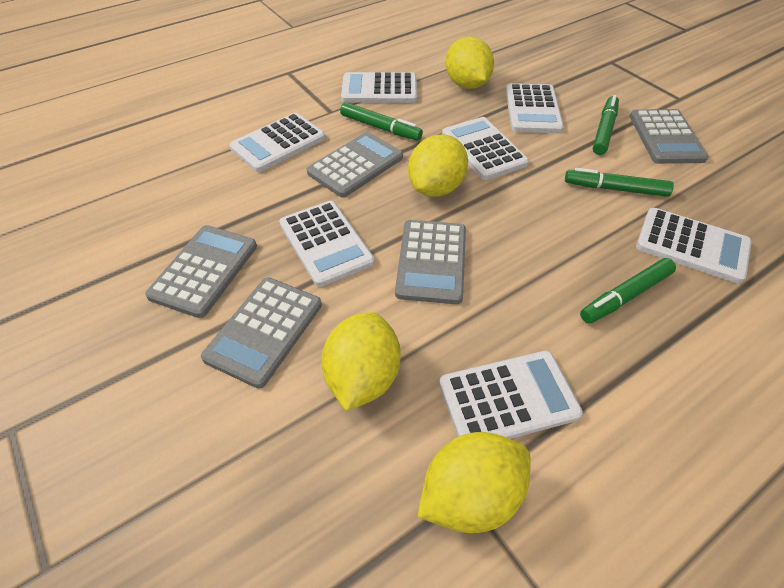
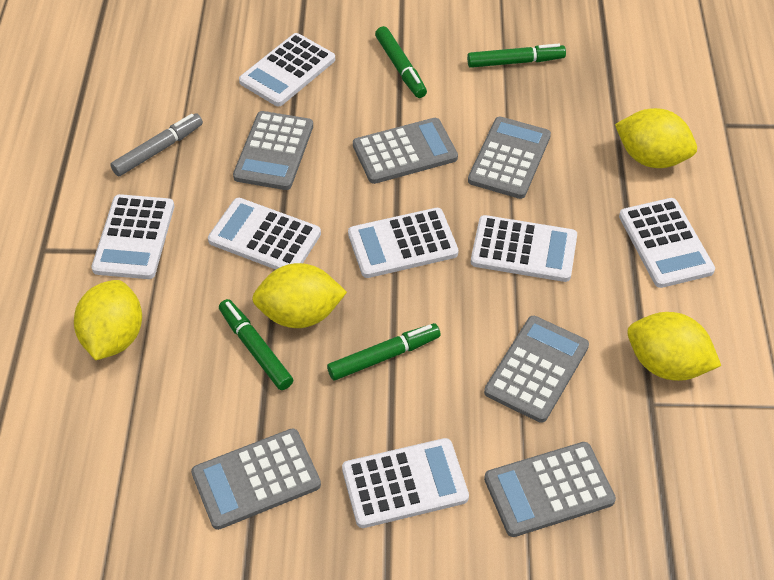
grey calculator: 5 -> 6
grey marker: 0 -> 1

